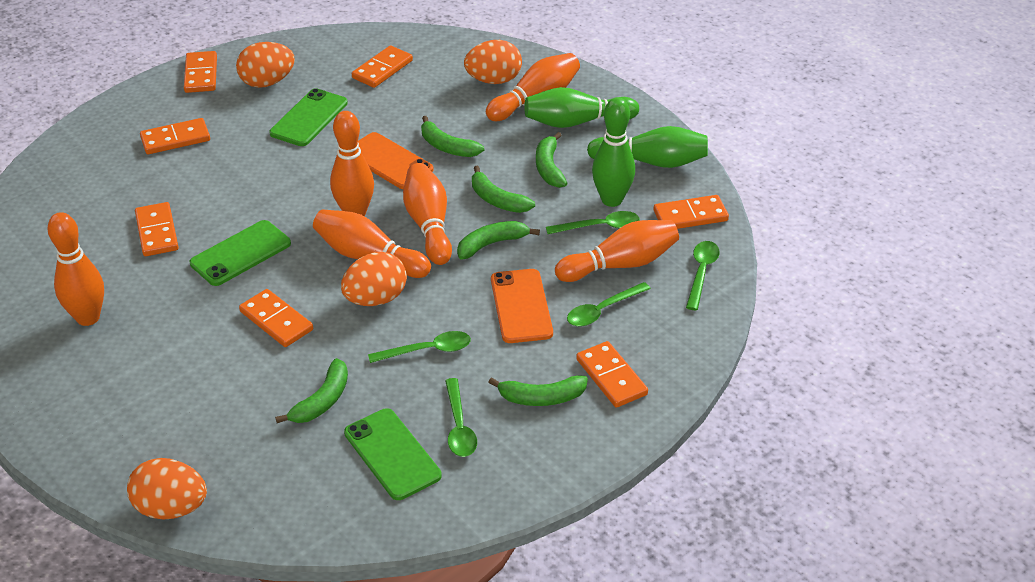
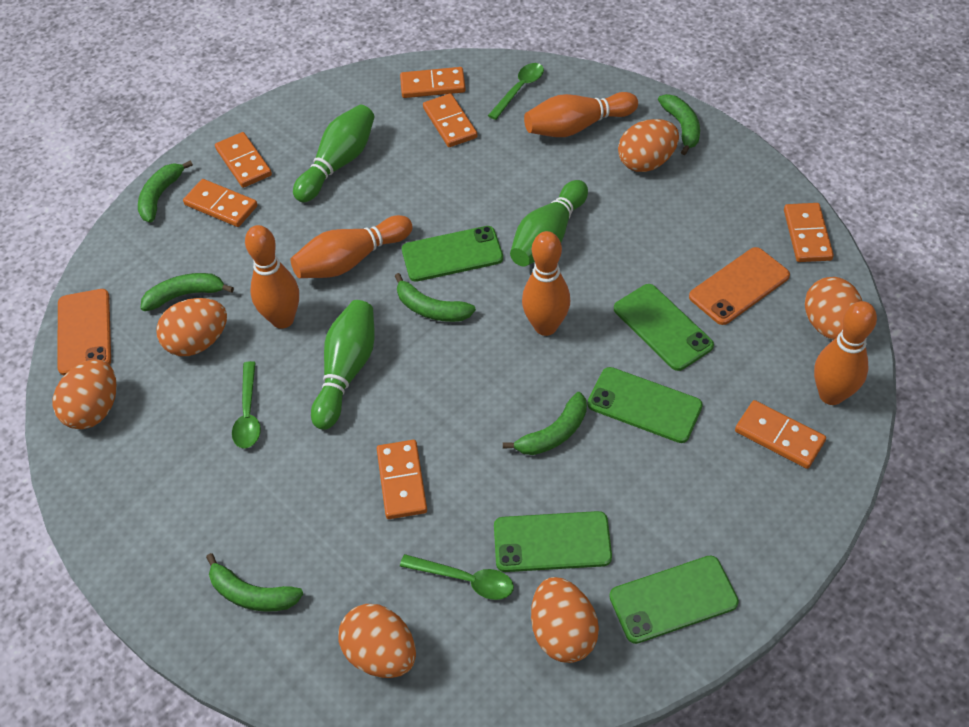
green phone: 3 -> 5
green spoon: 5 -> 3
orange bowling pin: 6 -> 5
orange egg: 4 -> 6

